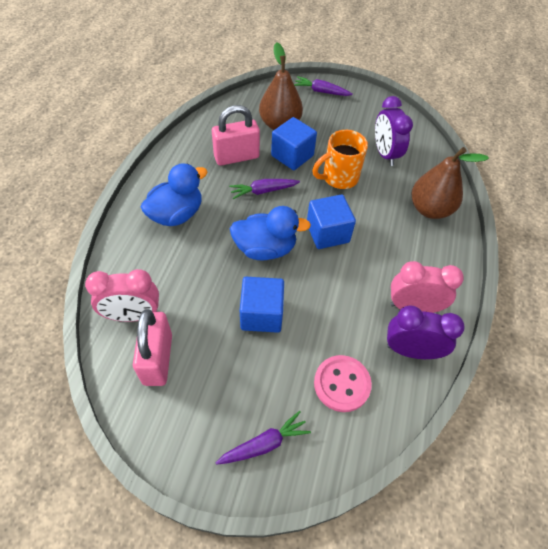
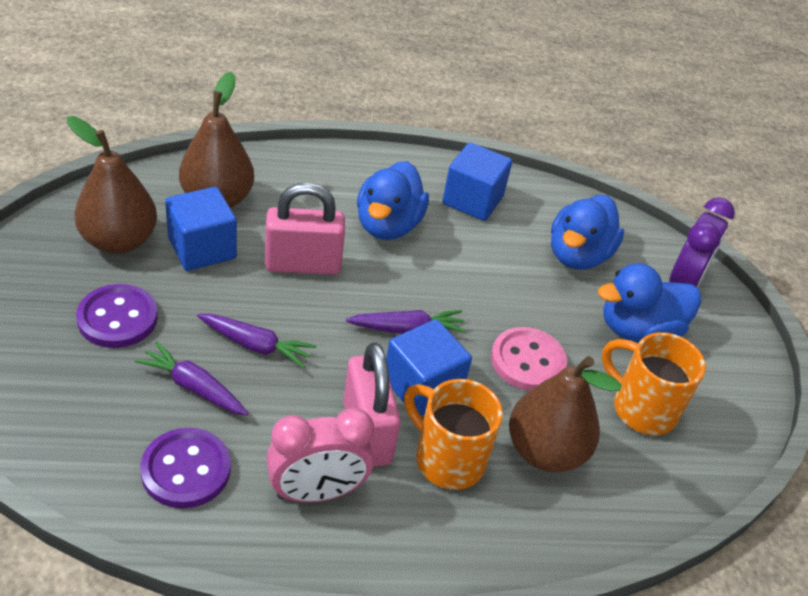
blue duck: 2 -> 3
brown pear: 2 -> 3
orange mug: 1 -> 2
pink clock: 2 -> 1
purple button: 0 -> 2
purple clock: 2 -> 1

